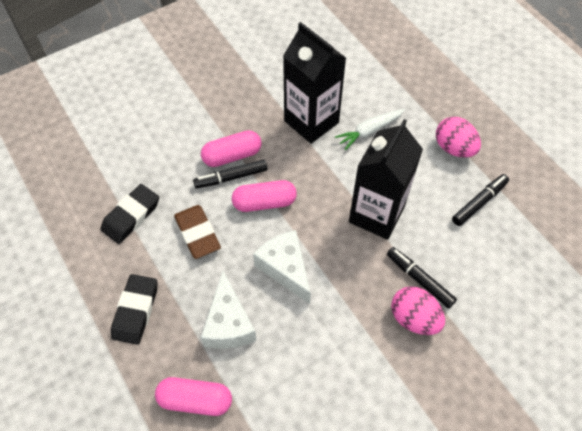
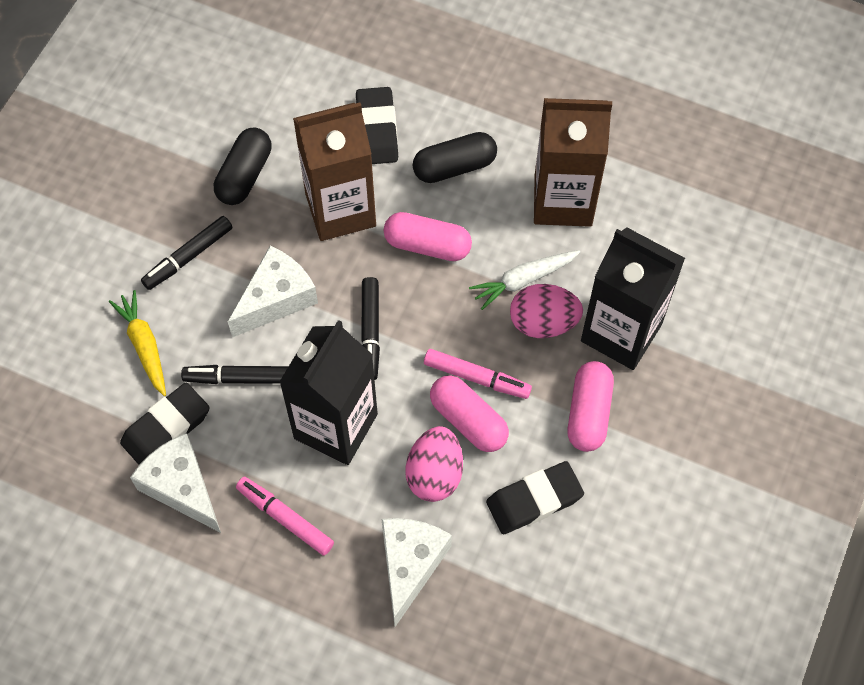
black capsule: 0 -> 2
black eraser: 2 -> 3
brown carton: 0 -> 2
brown eraser: 1 -> 0
pink marker: 0 -> 2
white cheese: 2 -> 3
yellow carrot: 0 -> 1

